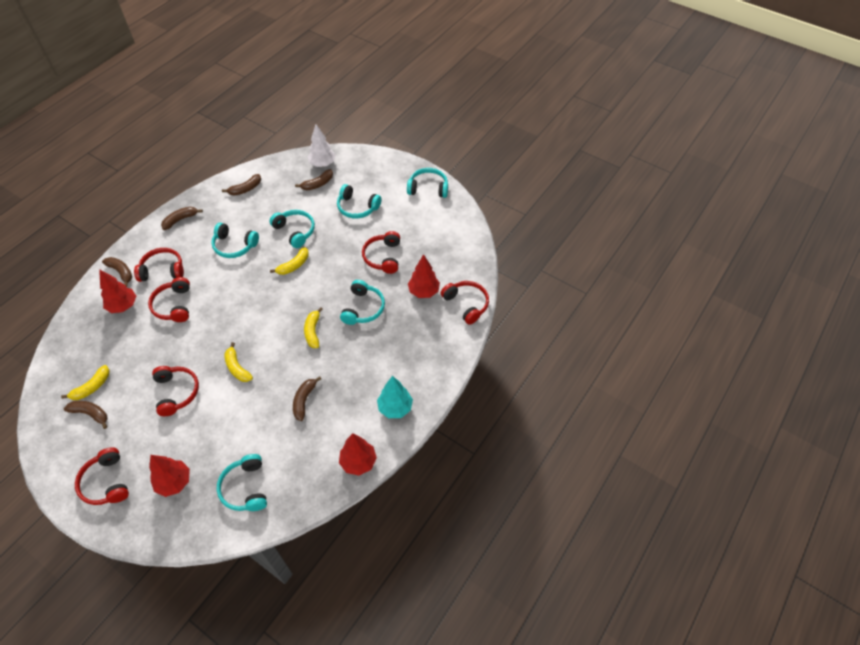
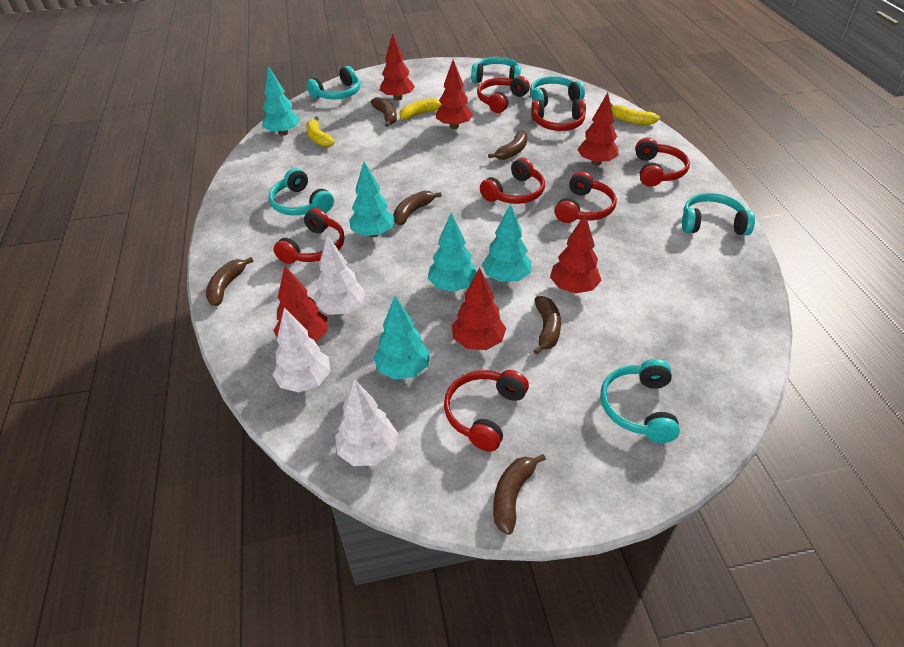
red headphones: 6 -> 7
red tree: 4 -> 6
turquoise tree: 1 -> 5
white tree: 1 -> 3
yellow banana: 4 -> 3

